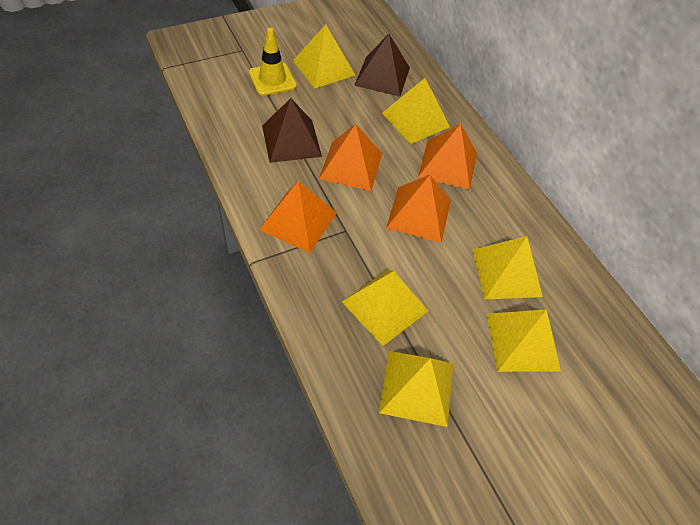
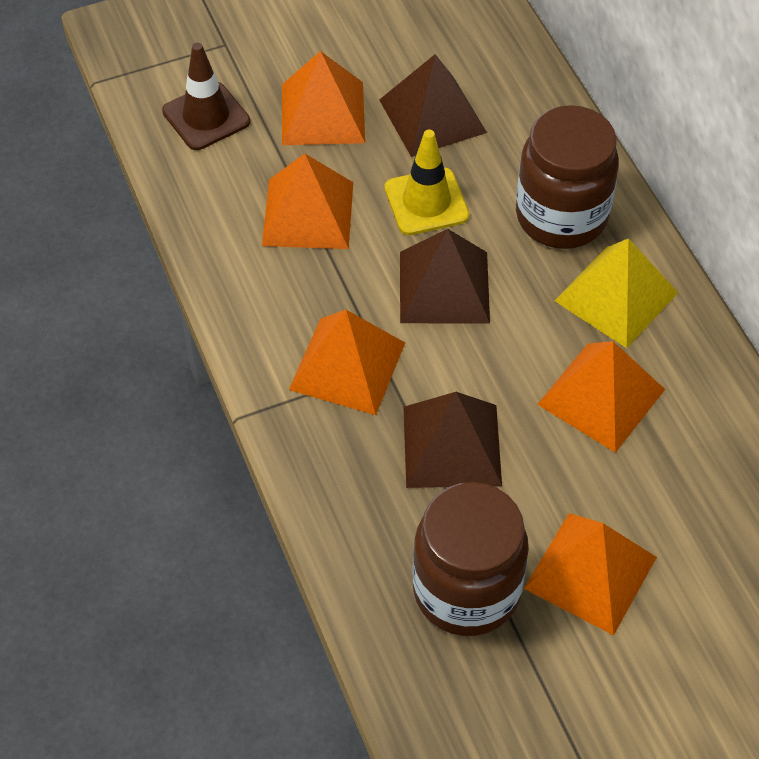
brown jar: 0 -> 2
brown pyramid: 2 -> 3
brown traffic cone: 0 -> 1
orange pyramid: 4 -> 5
yellow pyramid: 6 -> 1

